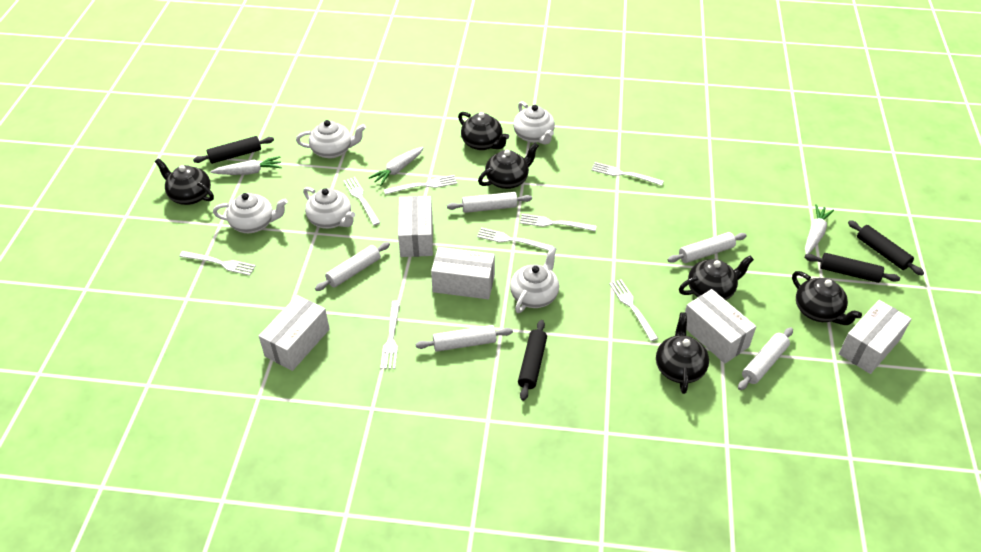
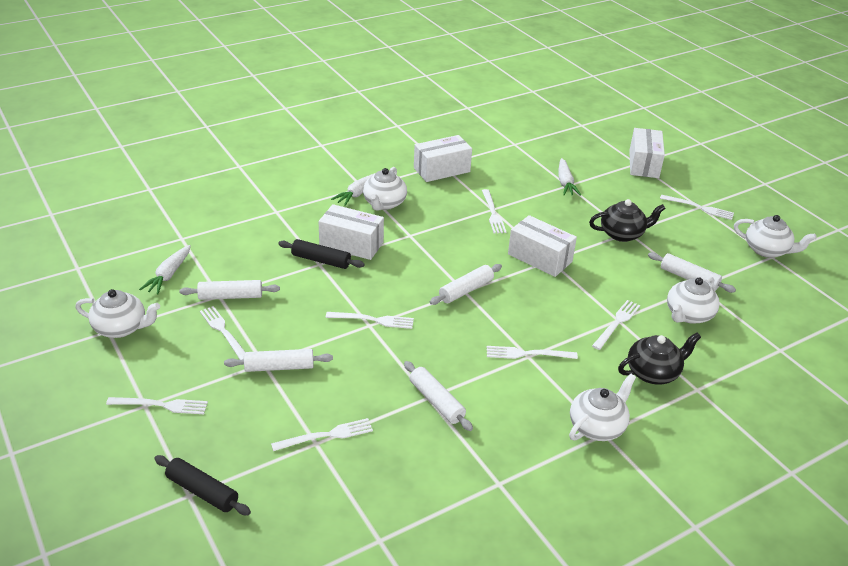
black rolling pin: 4 -> 2
black teapot: 6 -> 2
white box: 5 -> 4

